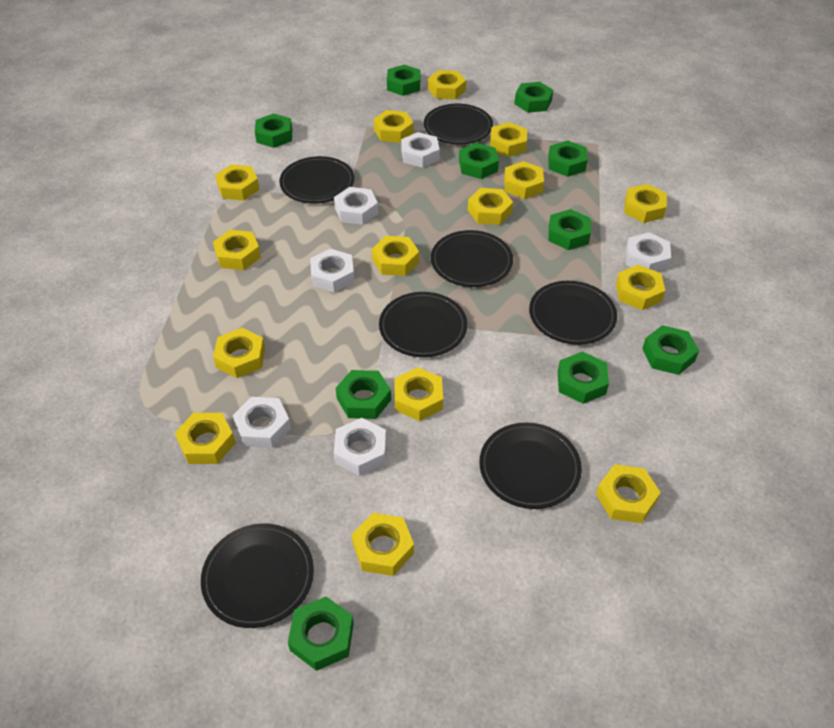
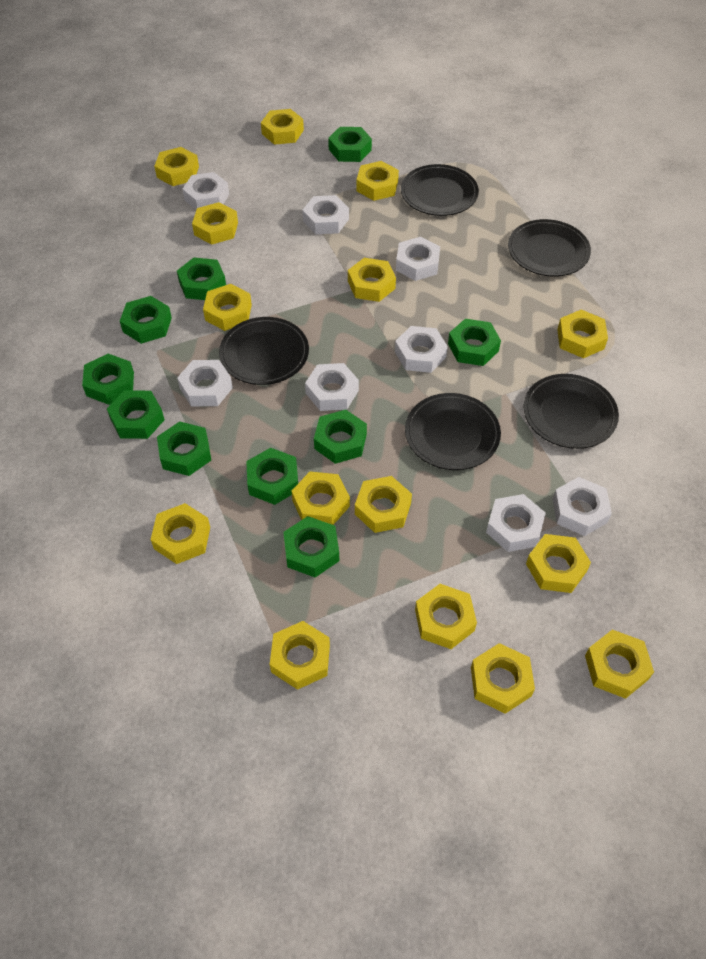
black plate: 7 -> 5
white nut: 6 -> 8

